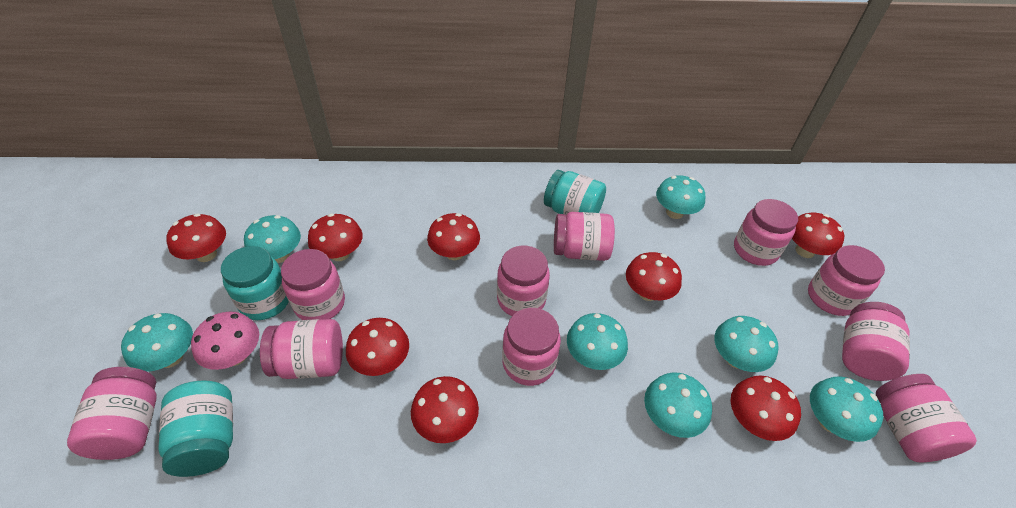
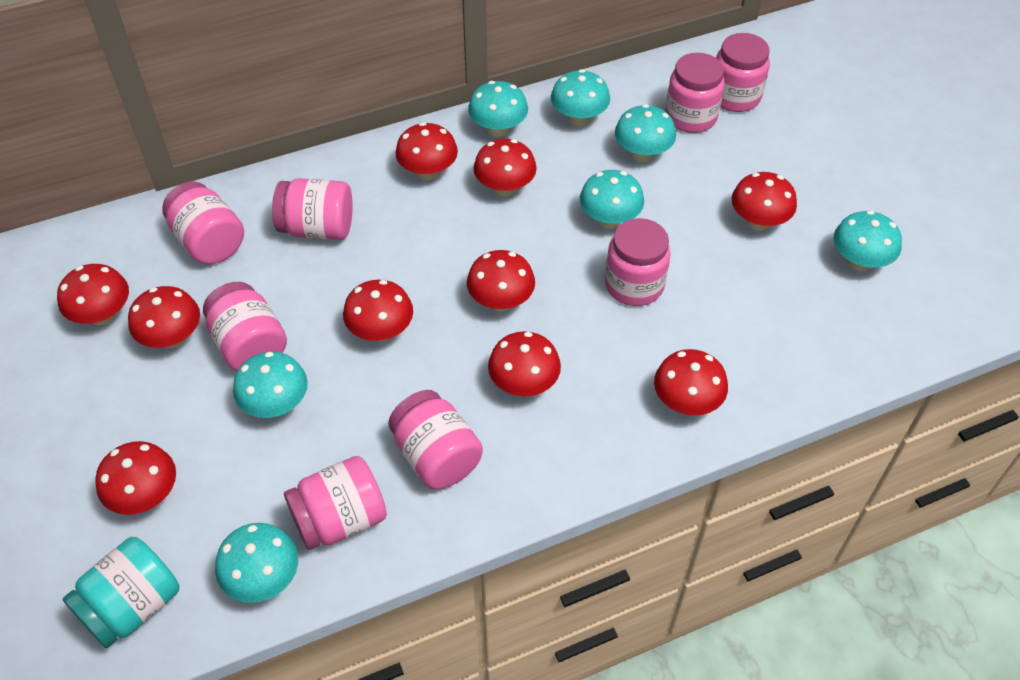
pink jar: 10 -> 8
pink mushroom: 1 -> 0
red mushroom: 8 -> 10
turquoise jar: 3 -> 1

